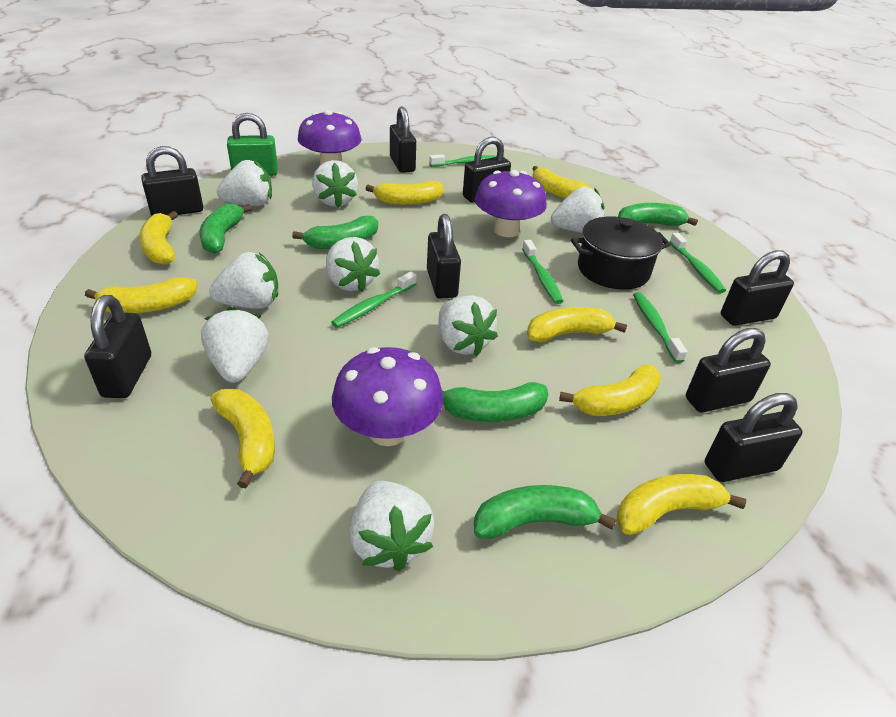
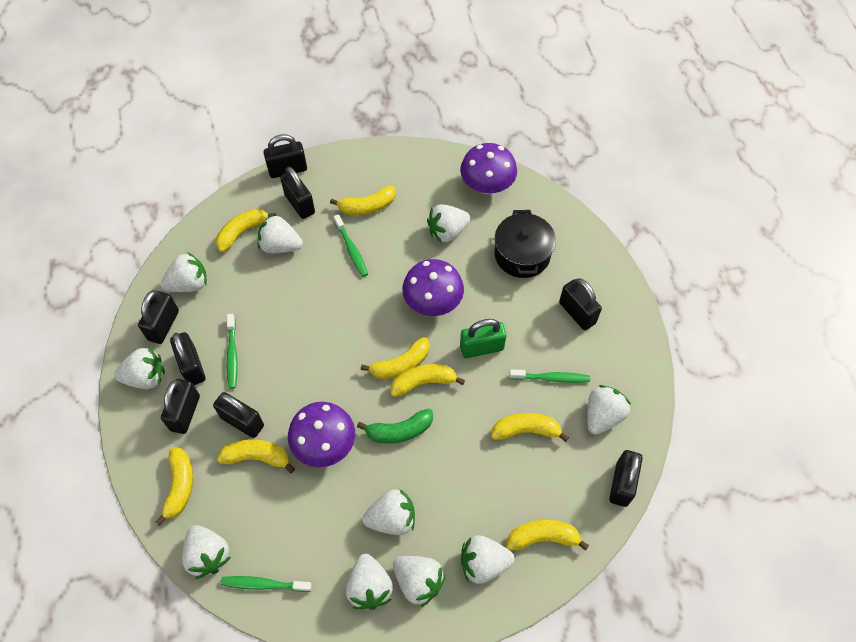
green banana: 5 -> 1
green toothbrush: 5 -> 4
white strawberry: 8 -> 10

